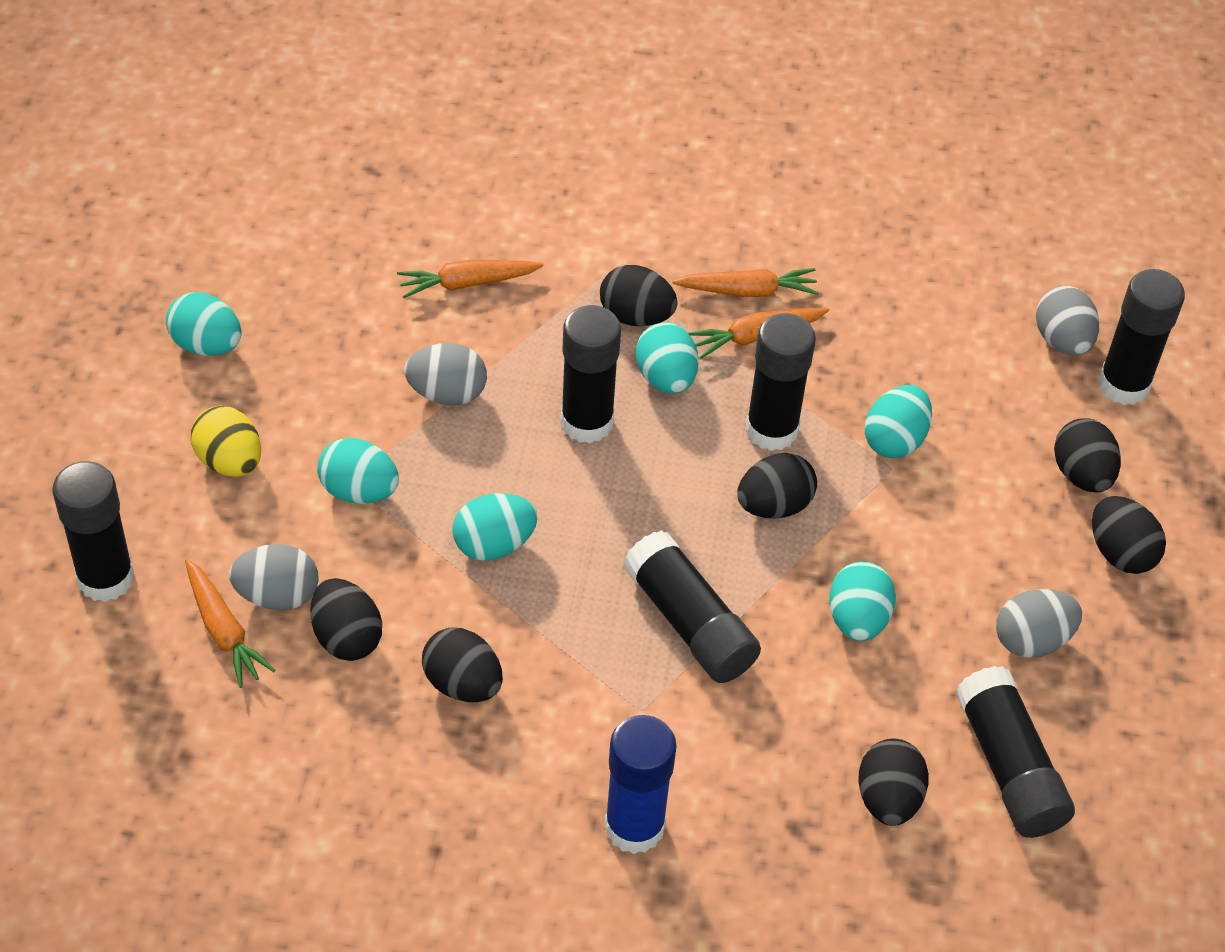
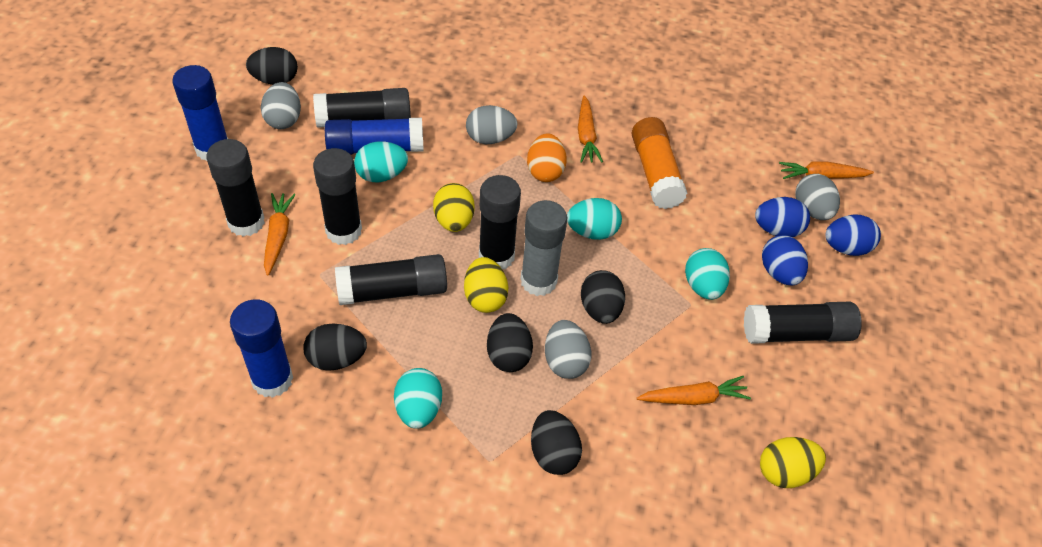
black egg: 7 -> 5
blue egg: 0 -> 3
blue glue stick: 1 -> 3
grey glue stick: 0 -> 1
orange egg: 0 -> 1
orange glue stick: 0 -> 1
turquoise egg: 6 -> 4
yellow egg: 1 -> 3

